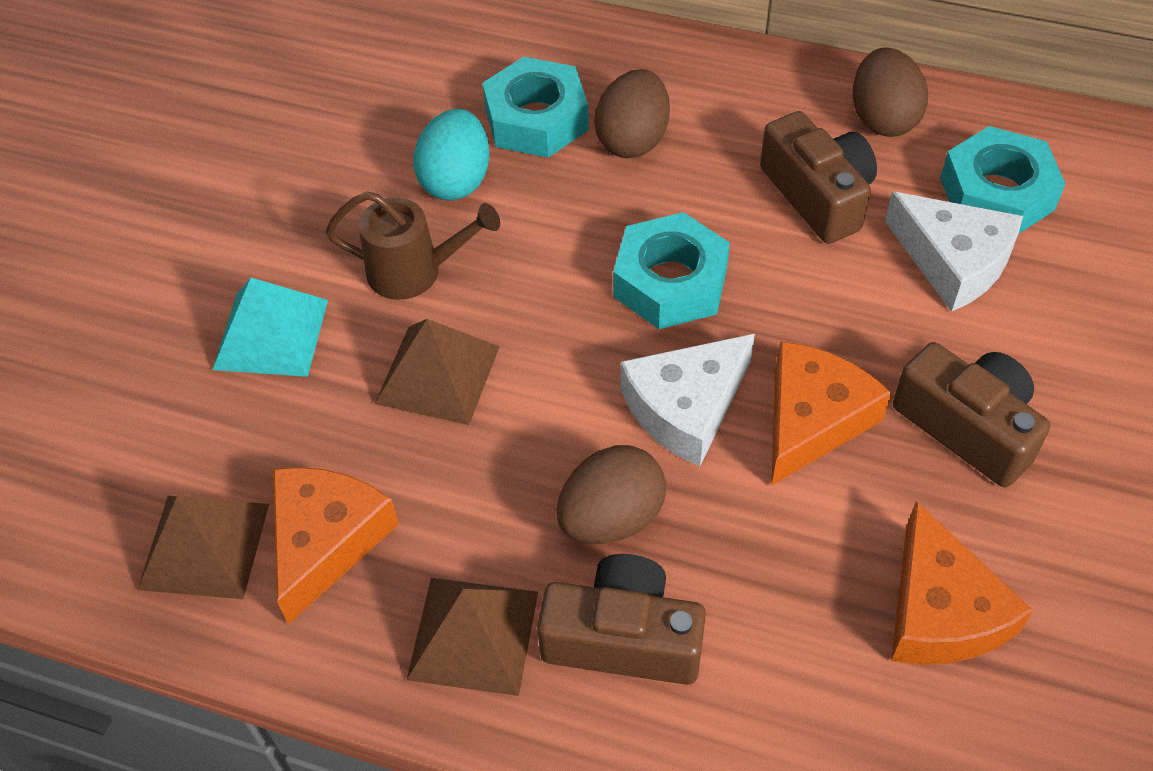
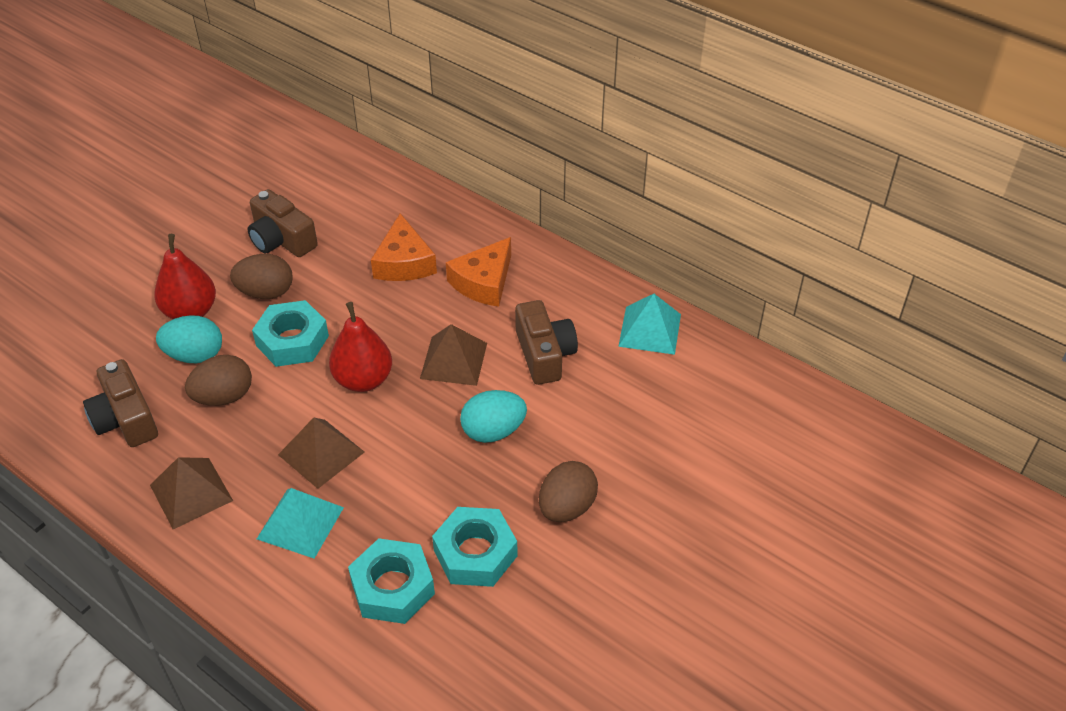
brown watering can: 1 -> 0
orange cheese: 3 -> 2
red pear: 0 -> 2
turquoise egg: 1 -> 2
turquoise pyramid: 1 -> 2
white cheese: 2 -> 0

